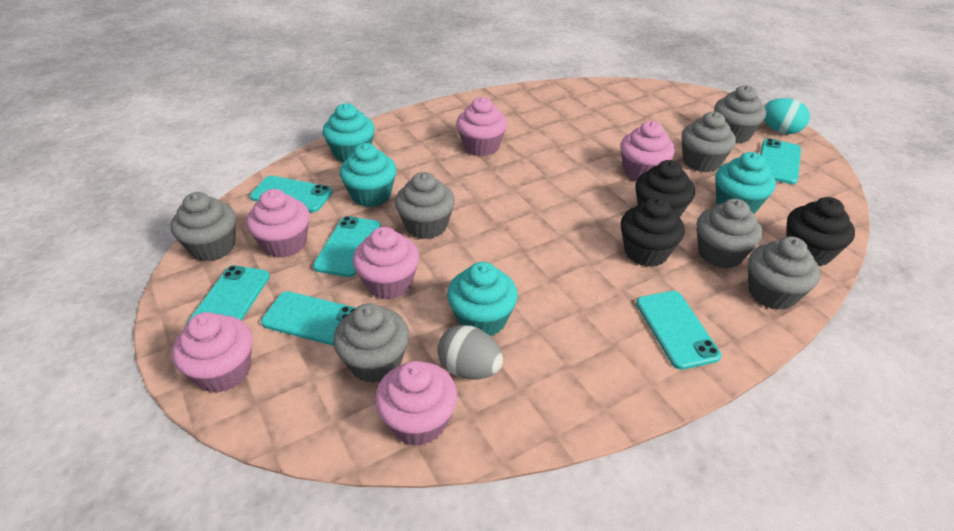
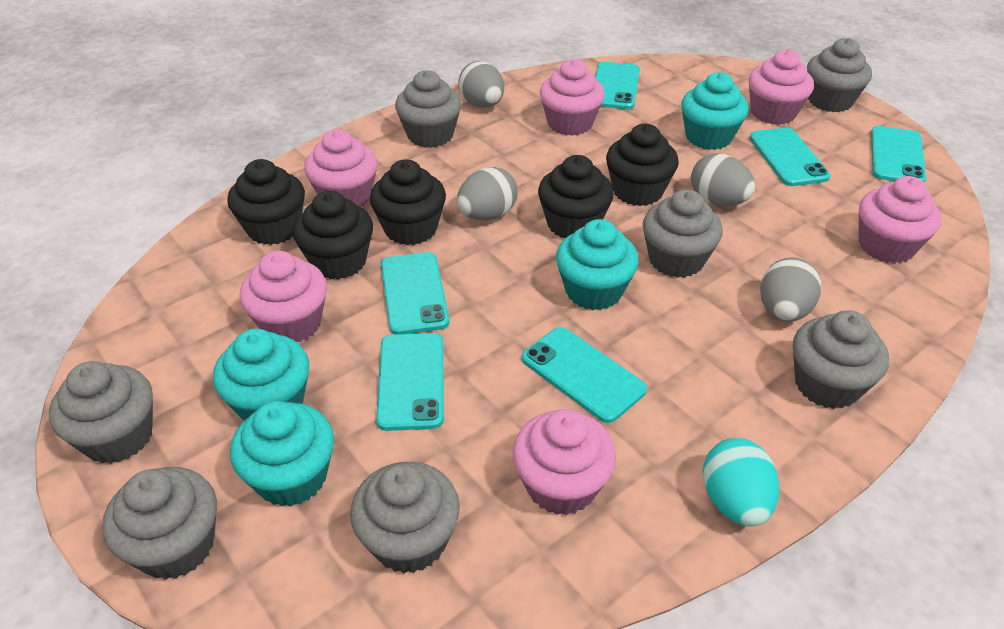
black cupcake: 3 -> 5
grey egg: 1 -> 4

